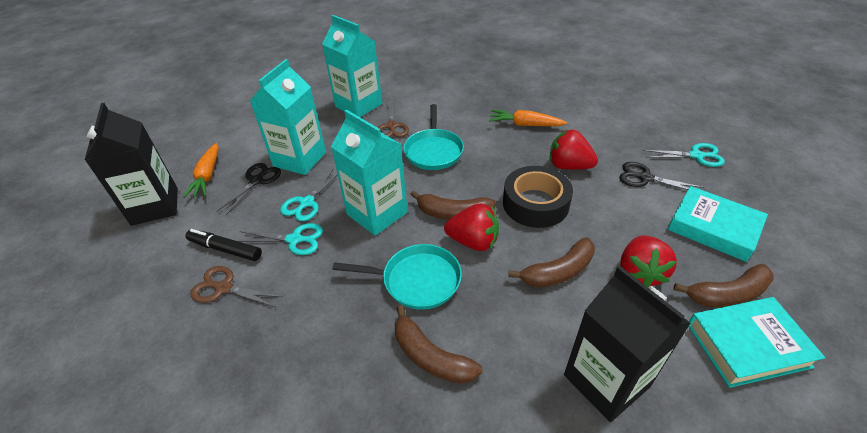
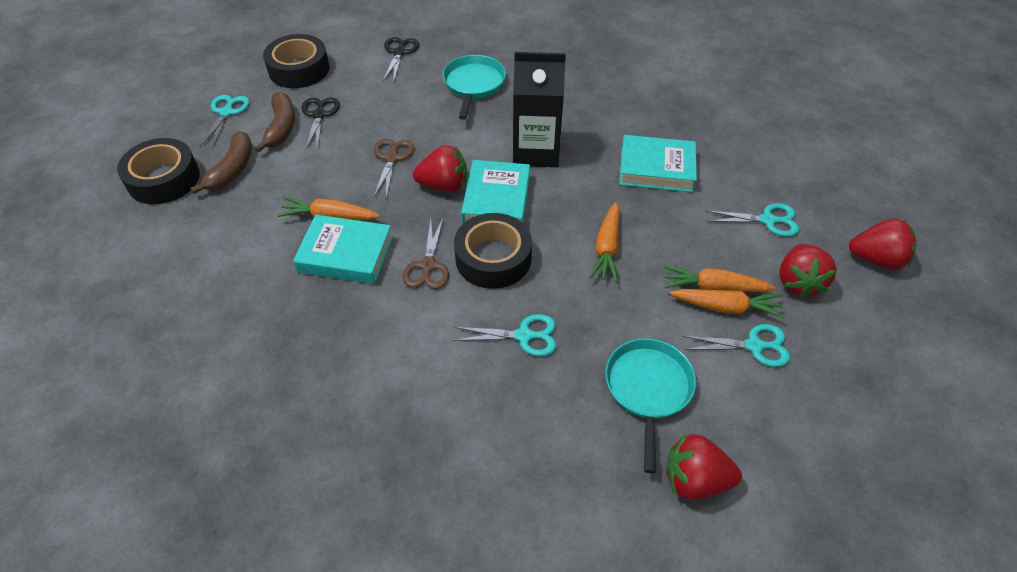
black carton: 2 -> 1
black marker: 1 -> 0
black tape: 1 -> 3
brown banana: 4 -> 2
orange carrot: 2 -> 4
red strawberry: 3 -> 4
turquoise book: 2 -> 3
turquoise carton: 3 -> 0
turquoise scissors: 3 -> 4

